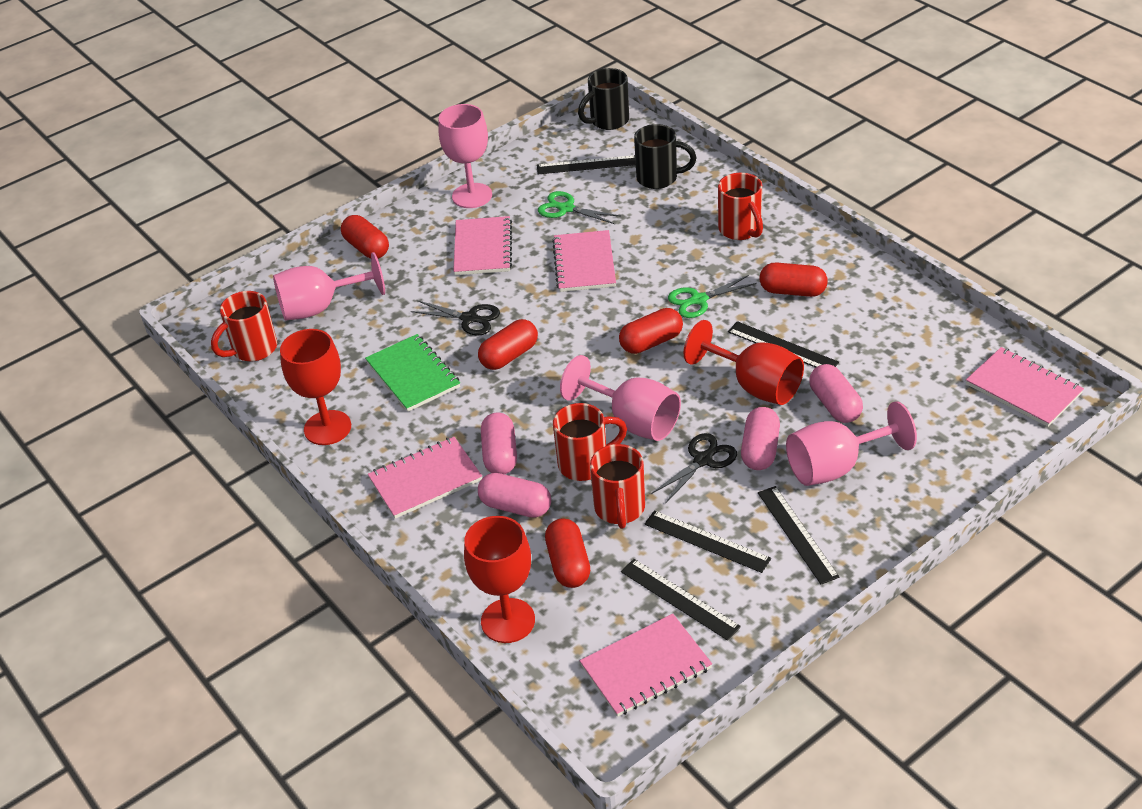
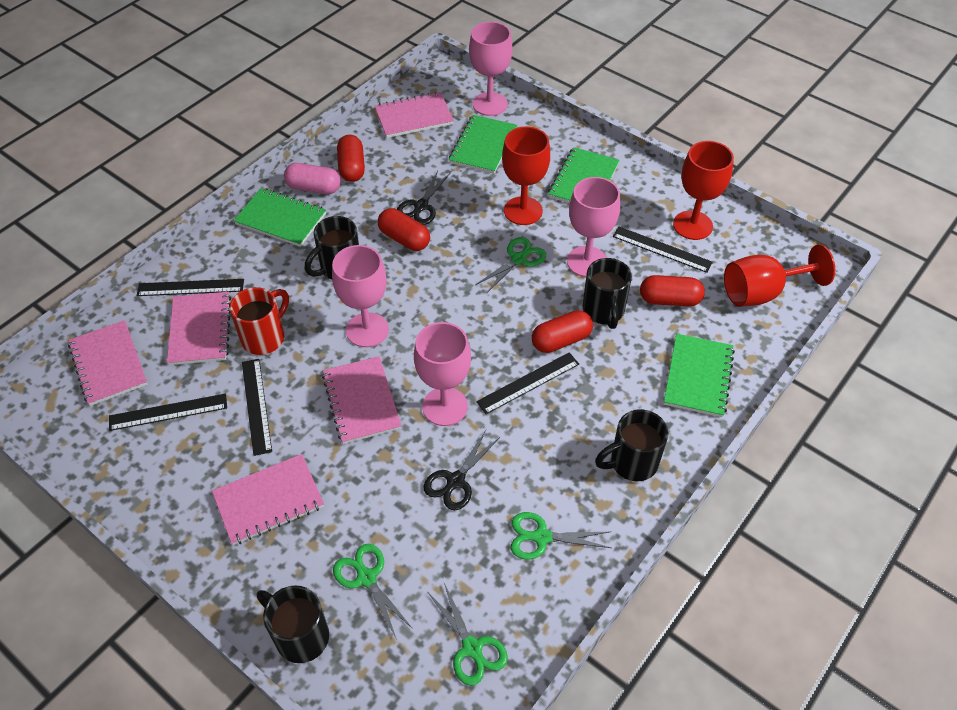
black mug: 2 -> 4
green notebook: 1 -> 4
green scissors: 2 -> 4
pink capsule: 4 -> 1
red capsule: 5 -> 4
red mug: 4 -> 1

